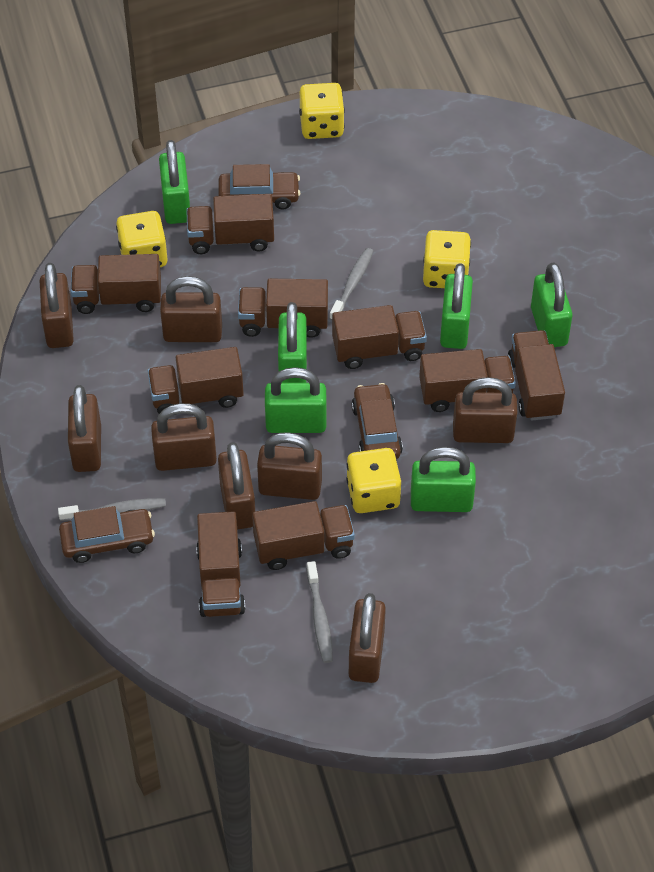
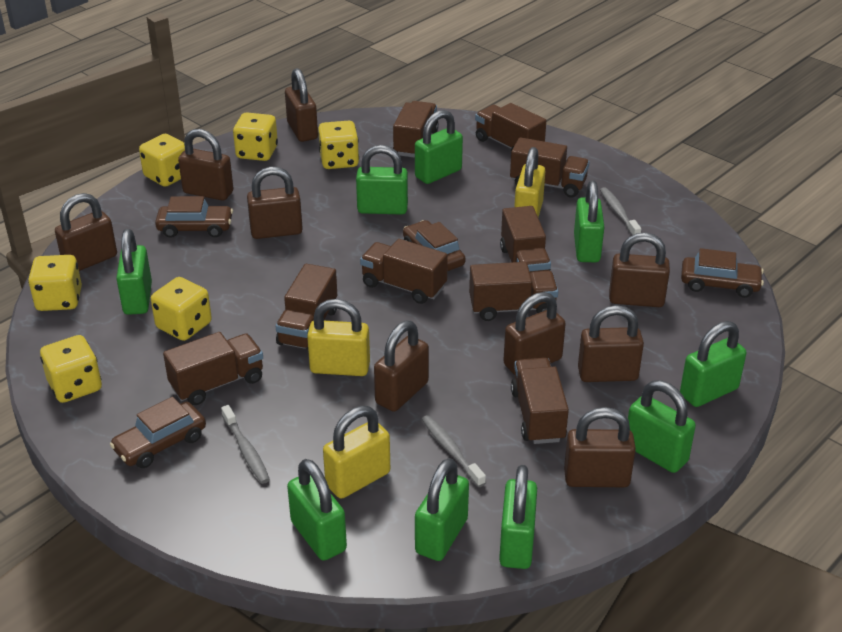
brown car: 3 -> 4
brown padlock: 8 -> 9
green padlock: 6 -> 9
yellow dice: 4 -> 6
yellow padlock: 0 -> 3

